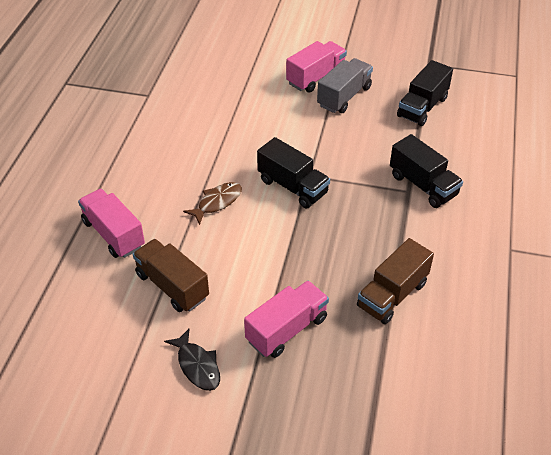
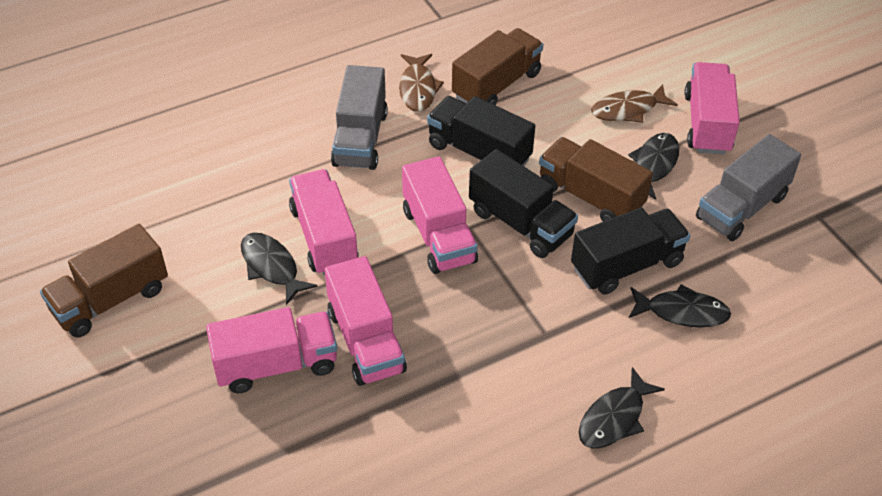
black fish: 1 -> 4
brown fish: 1 -> 2
brown truck: 2 -> 3
grey truck: 1 -> 2
pink truck: 3 -> 5

